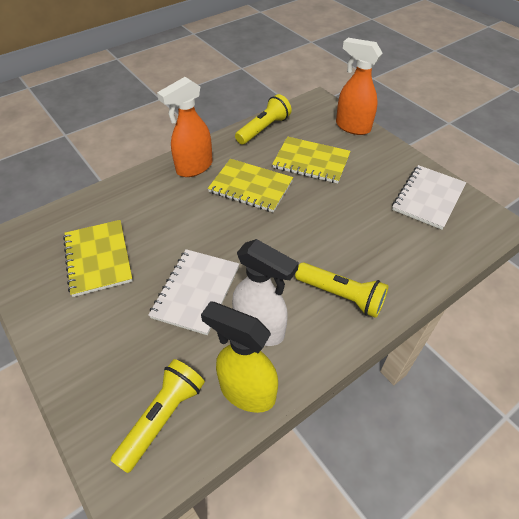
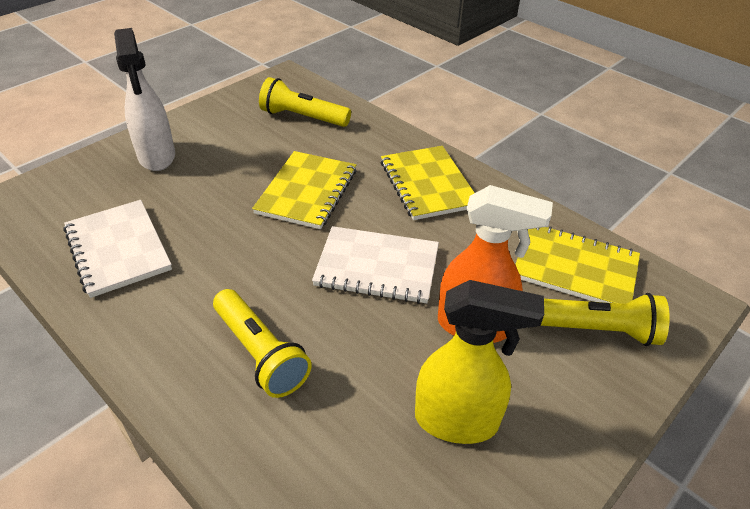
orange spray bottle: 2 -> 1

